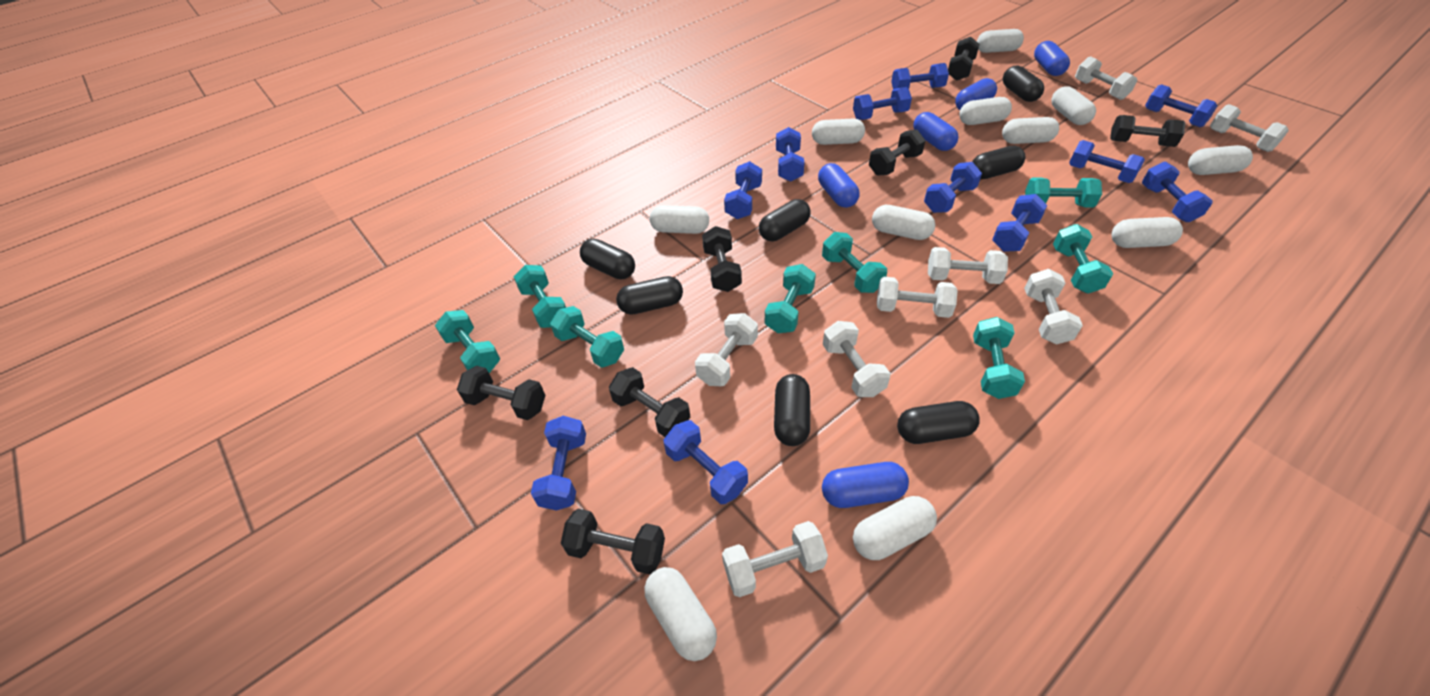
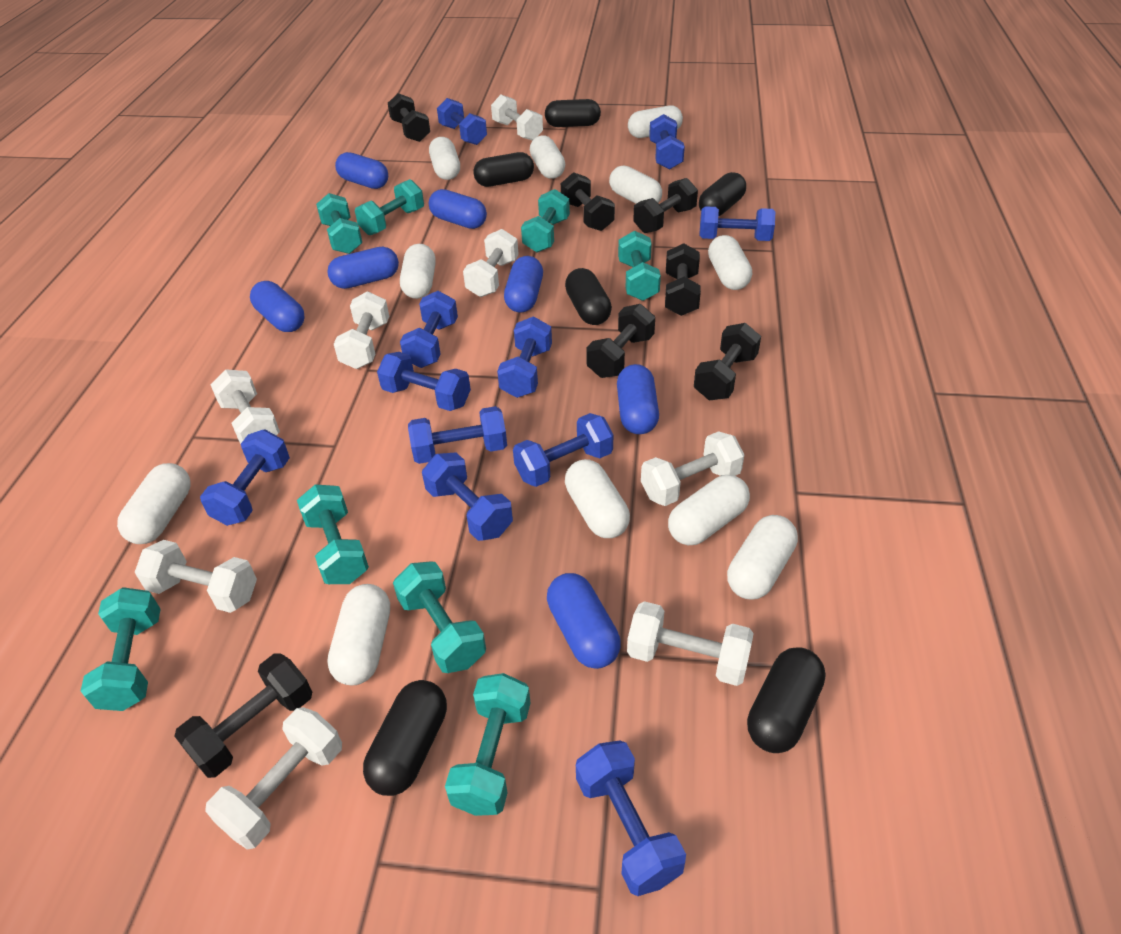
black capsule: 7 -> 6
blue capsule: 5 -> 7

